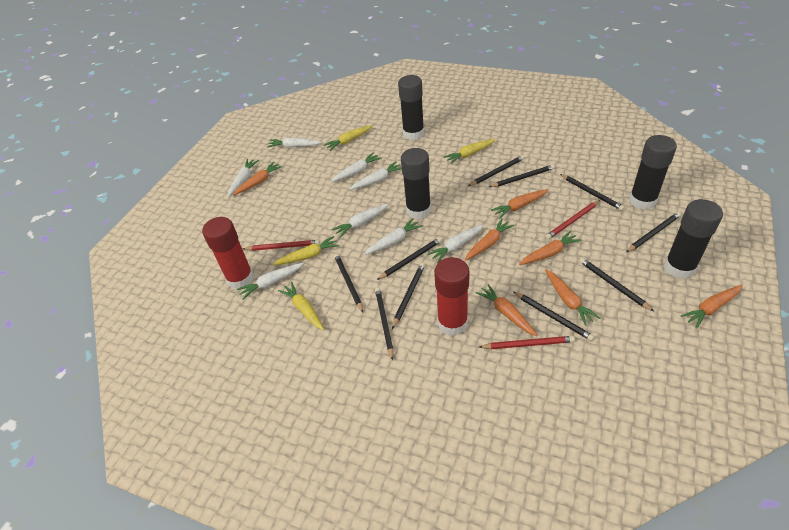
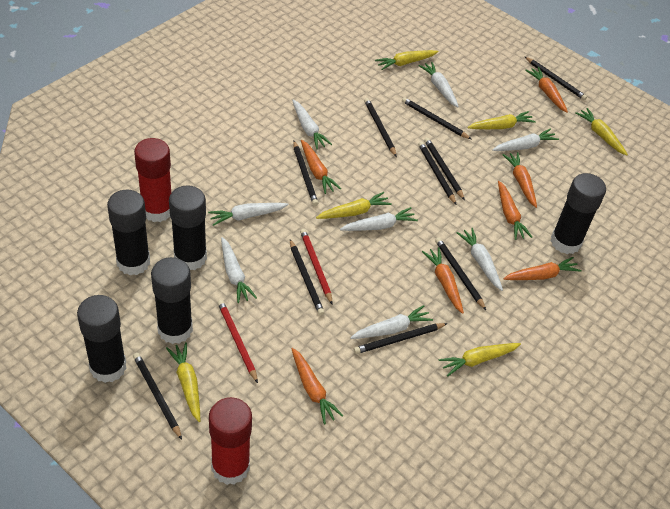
black glue stick: 4 -> 5
red pencil: 3 -> 2
yellow carrot: 4 -> 6

